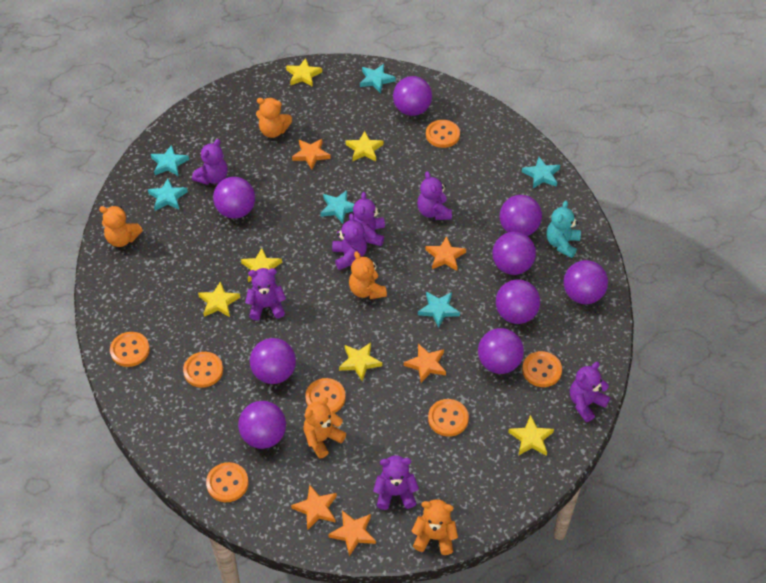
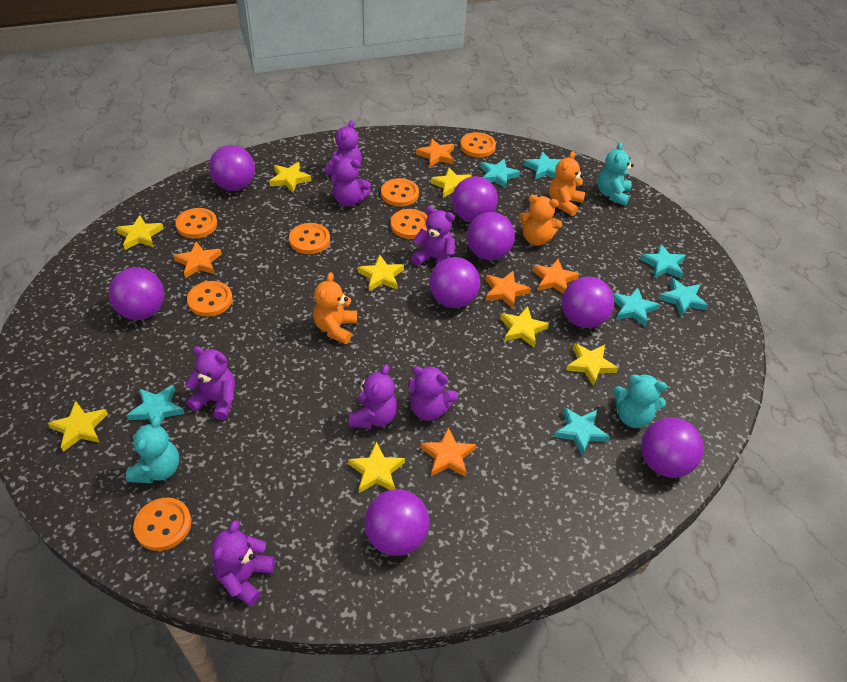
orange teddy bear: 5 -> 3
purple ball: 9 -> 8
turquoise star: 6 -> 7
turquoise teddy bear: 1 -> 3
yellow star: 6 -> 8

